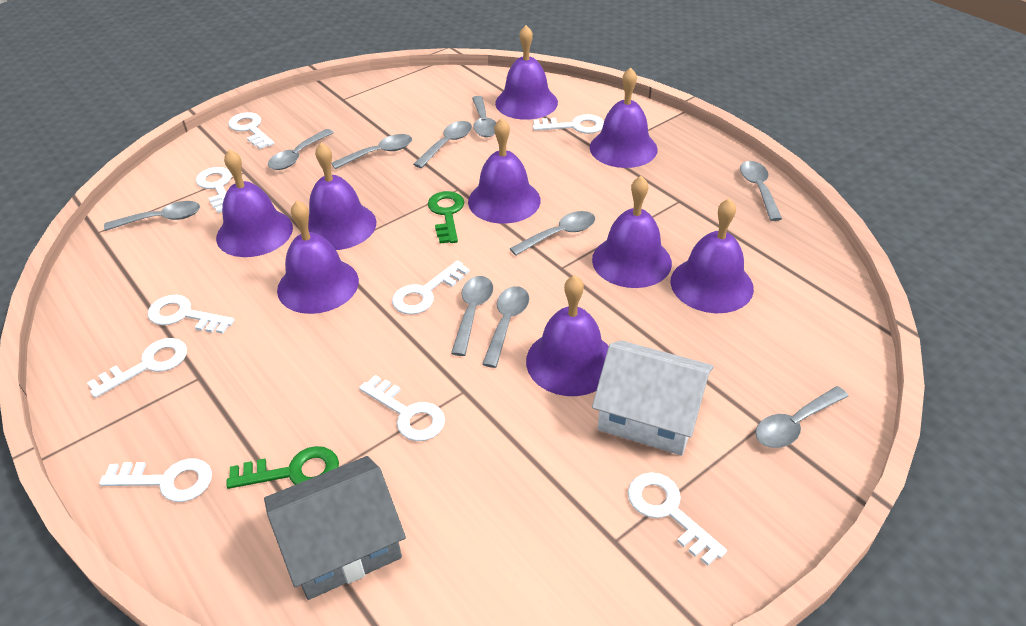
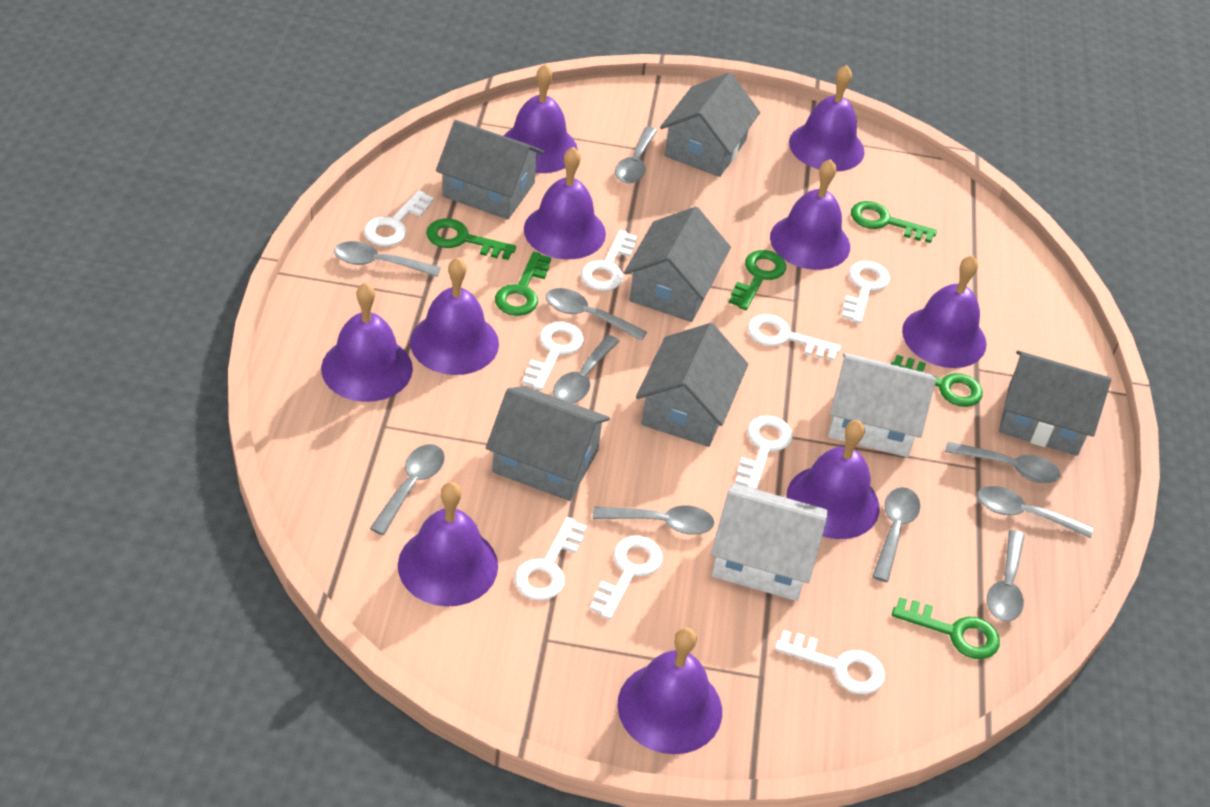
green key: 2 -> 6
grey house: 1 -> 6
purple bell: 9 -> 10
white house: 1 -> 2

